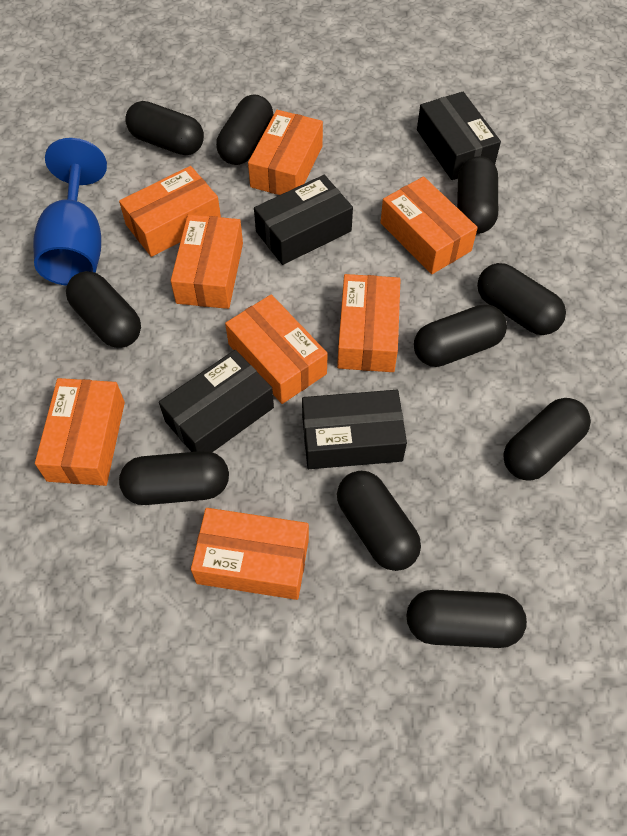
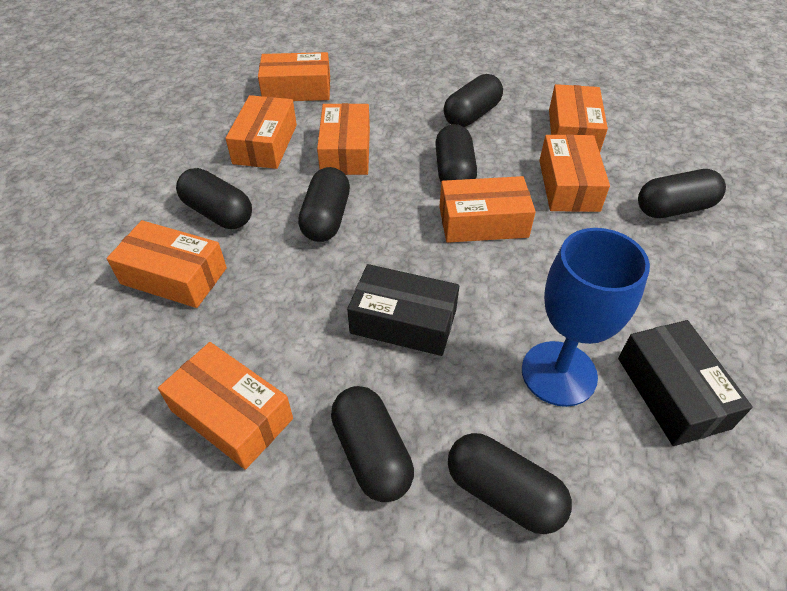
black box: 4 -> 2
black capsule: 10 -> 7

